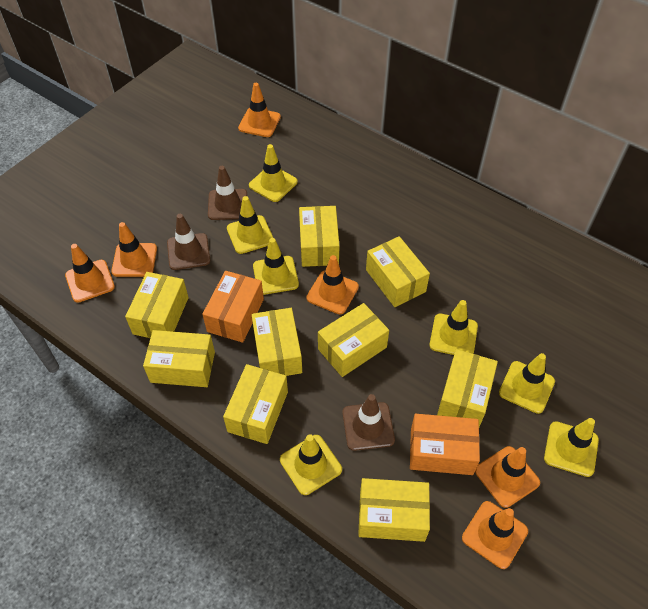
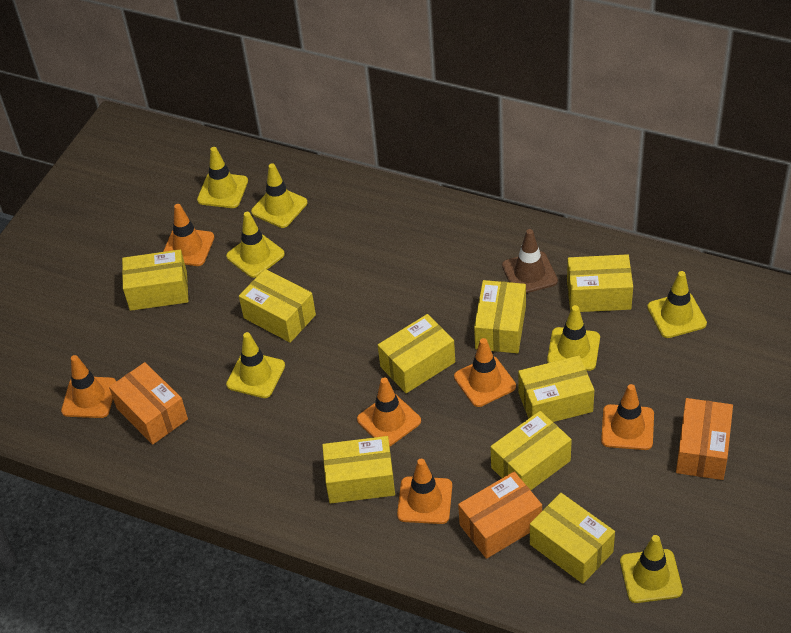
brown traffic cone: 3 -> 1
orange box: 2 -> 3

